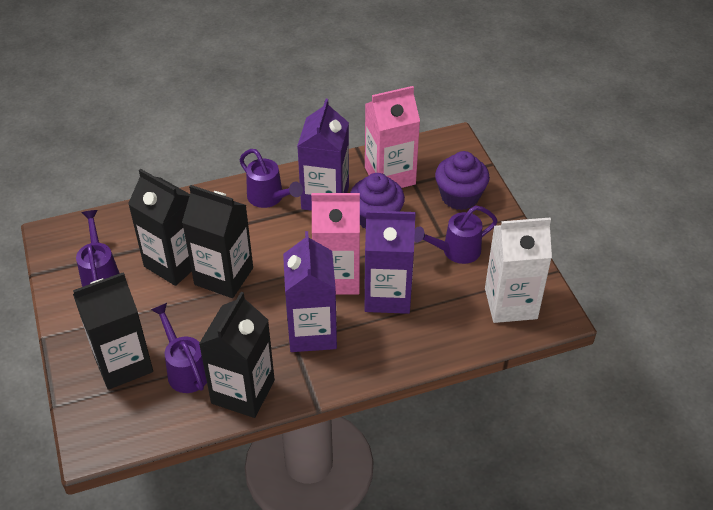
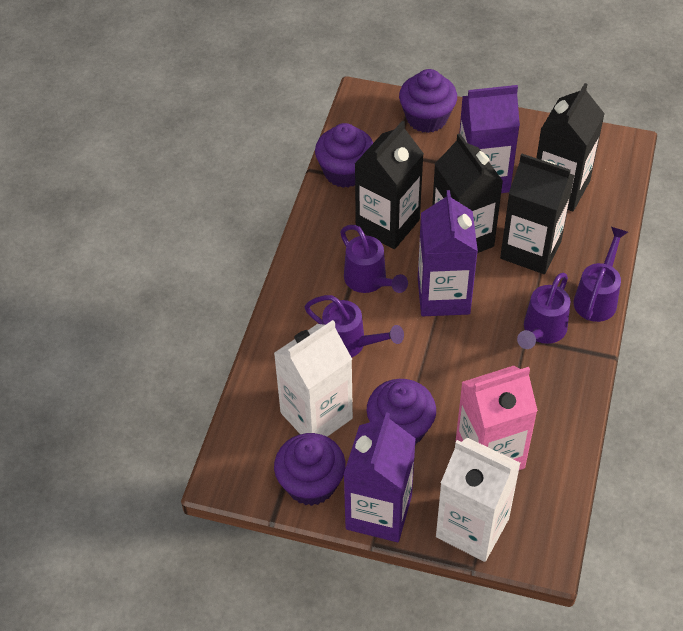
pink carton: 2 -> 1
purple cupcake: 2 -> 4
white carton: 1 -> 2

